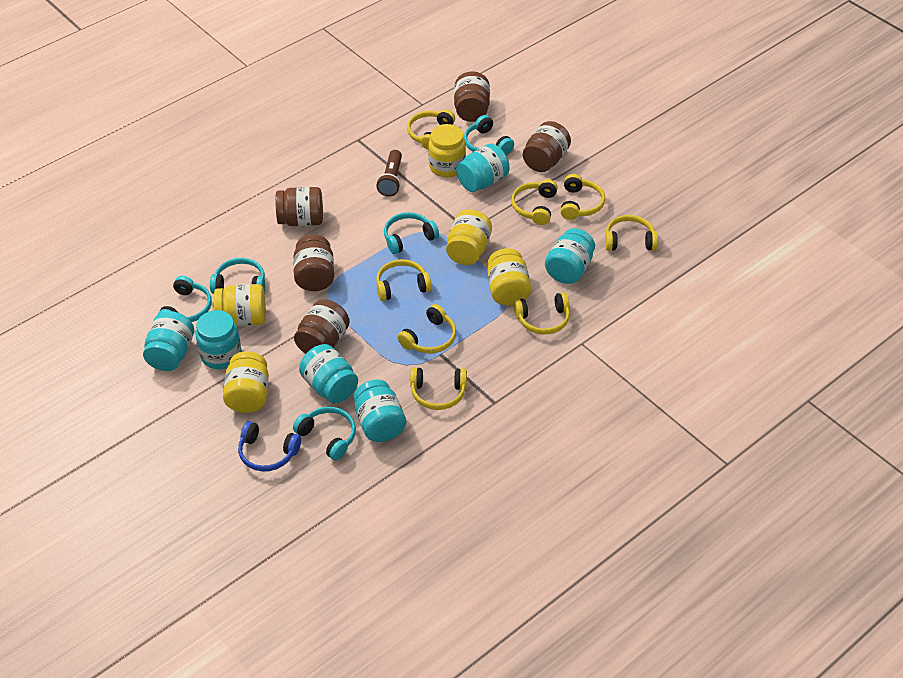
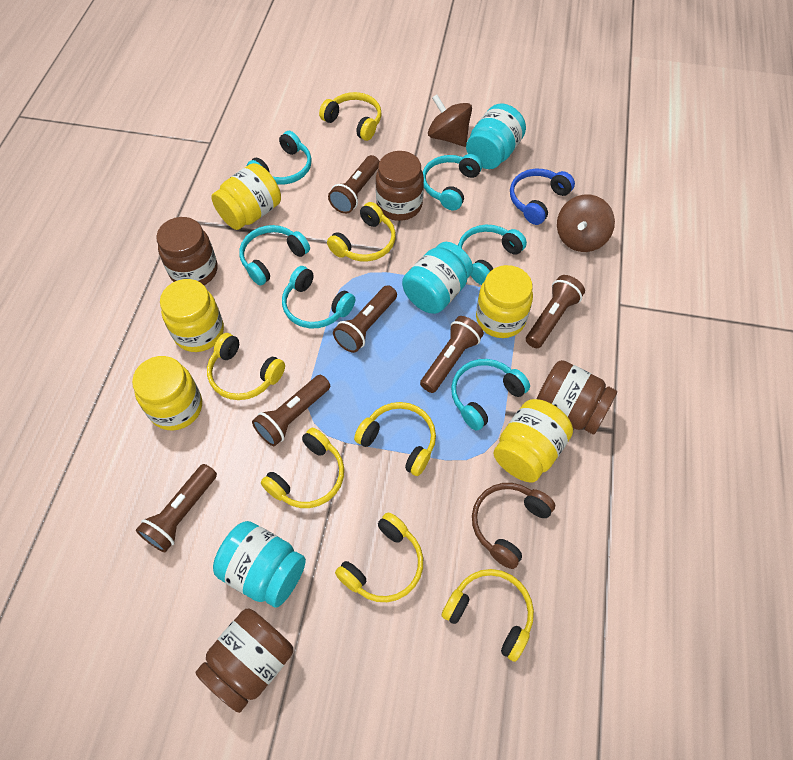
brown flashlight: 1 -> 6
brown headphones: 0 -> 1
brown jar: 5 -> 4
brown spinning top: 0 -> 2
turquoise headphones: 5 -> 6
turquoise jar: 6 -> 3
yellow headphones: 8 -> 7

